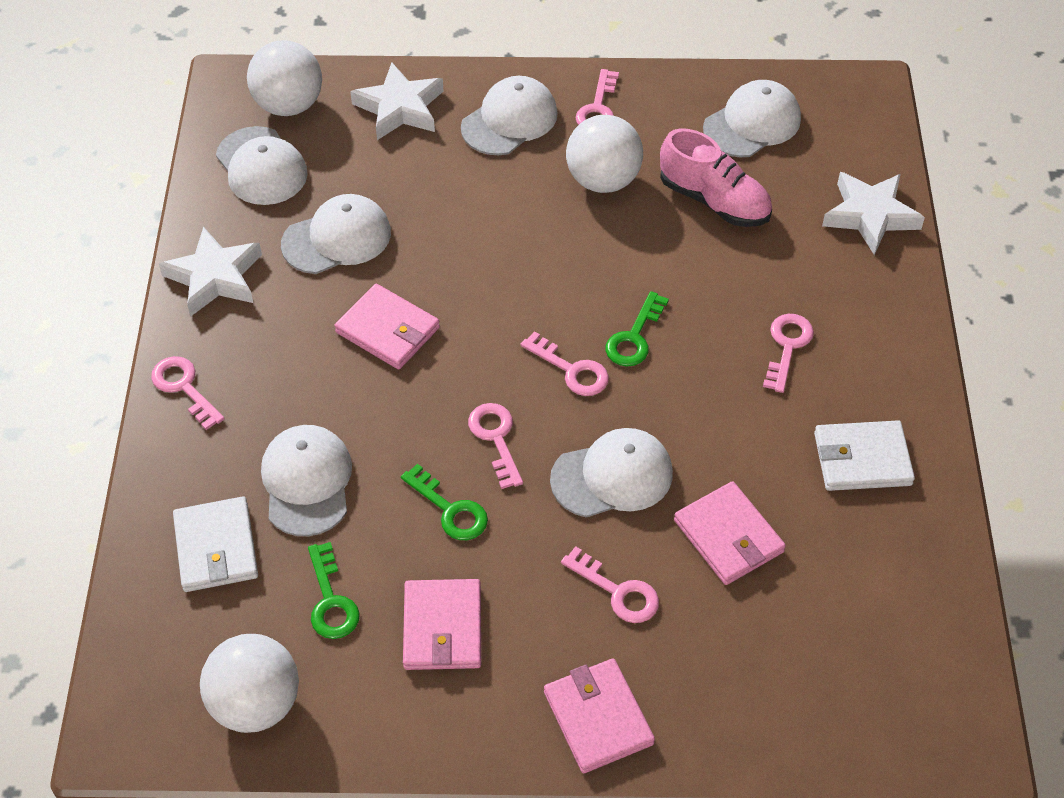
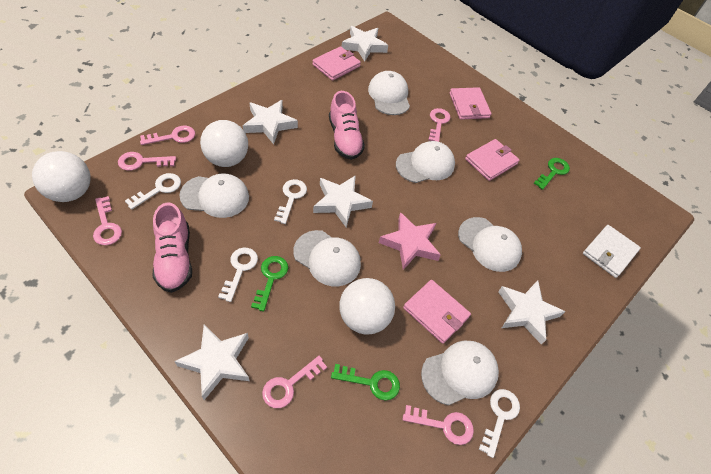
pink shoe: 1 -> 2
pink star: 0 -> 1
white key: 0 -> 4
white star: 3 -> 5
white wallet: 2 -> 1

